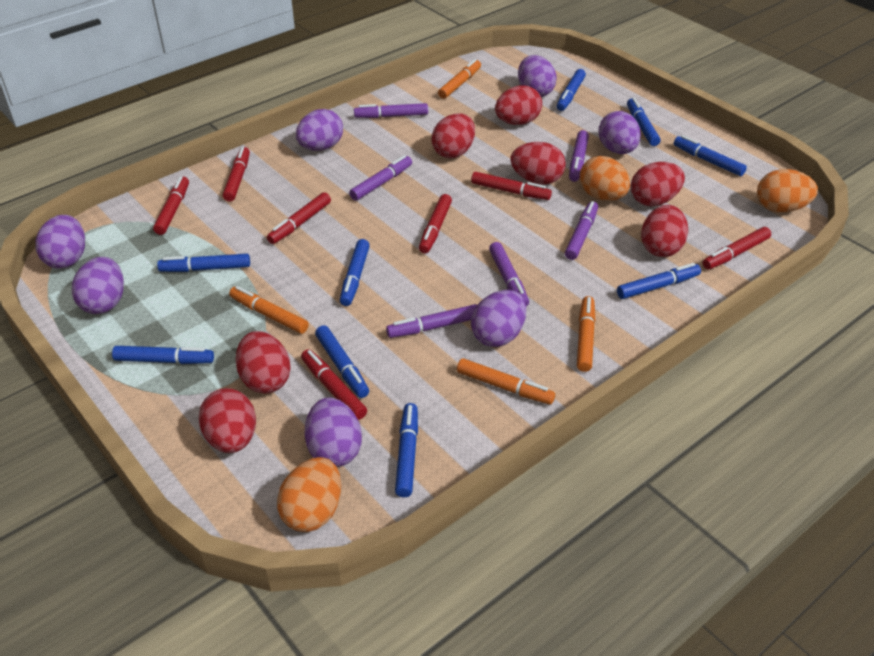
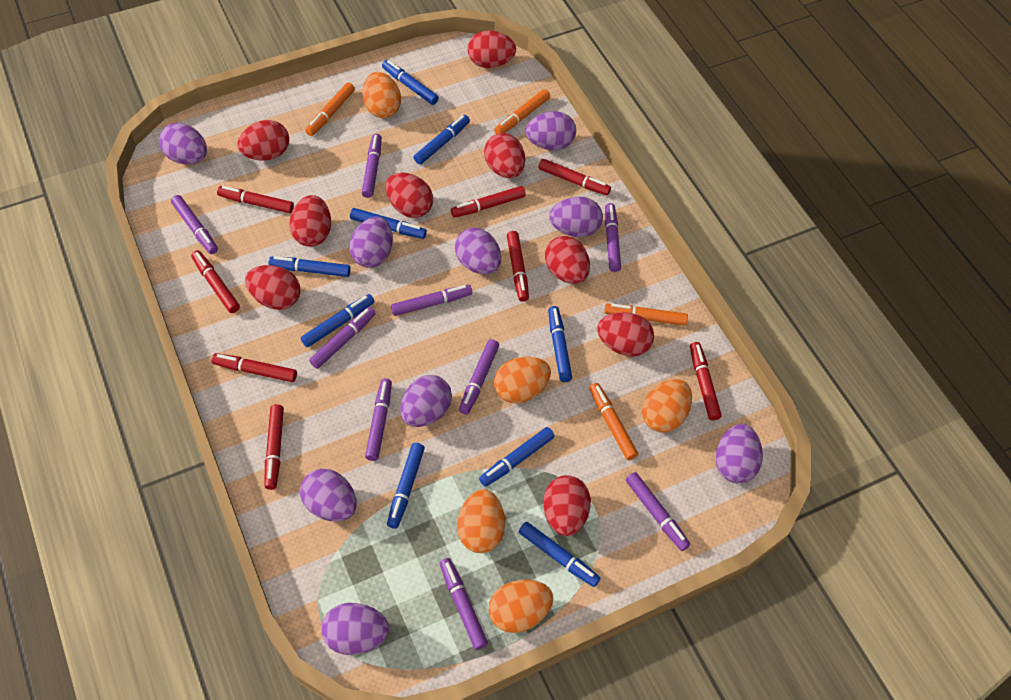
orange egg: 3 -> 5
purple egg: 7 -> 9
purple marker: 6 -> 9
red egg: 7 -> 9
red marker: 7 -> 8

